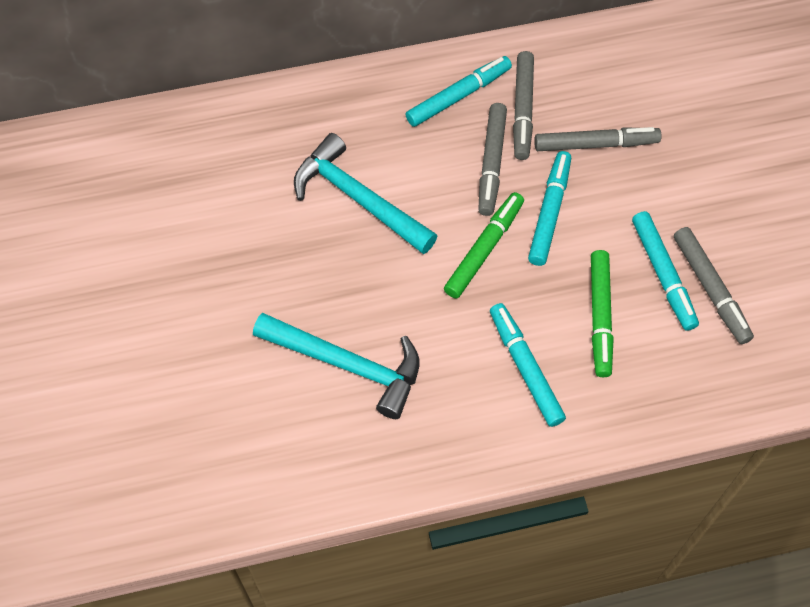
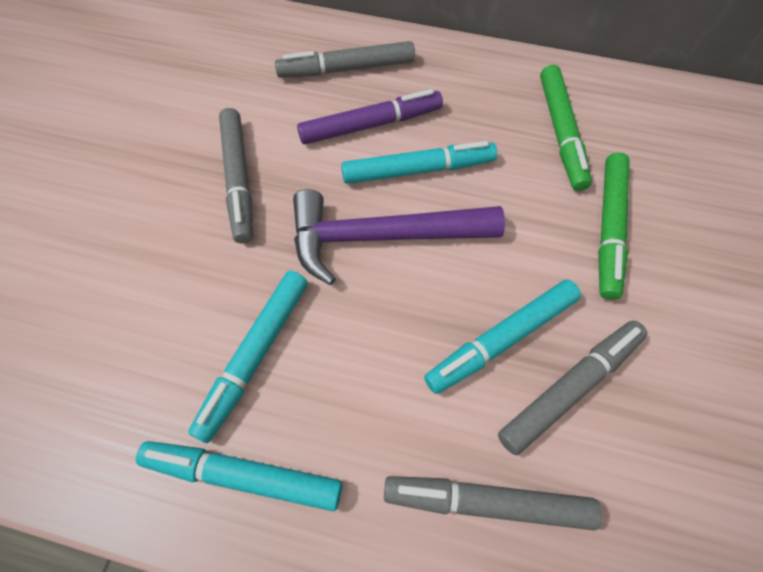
purple hammer: 0 -> 1
purple marker: 0 -> 1
turquoise hammer: 2 -> 0

